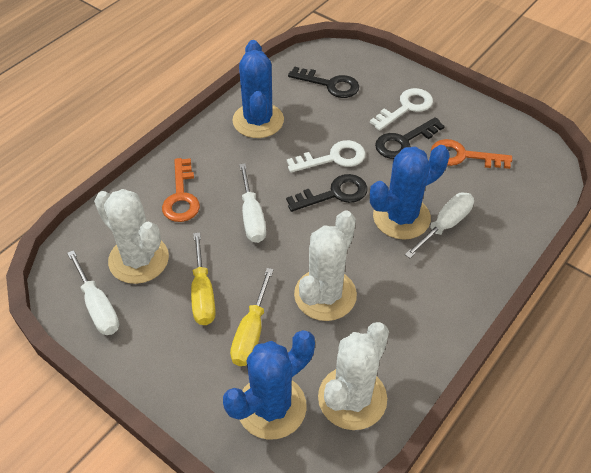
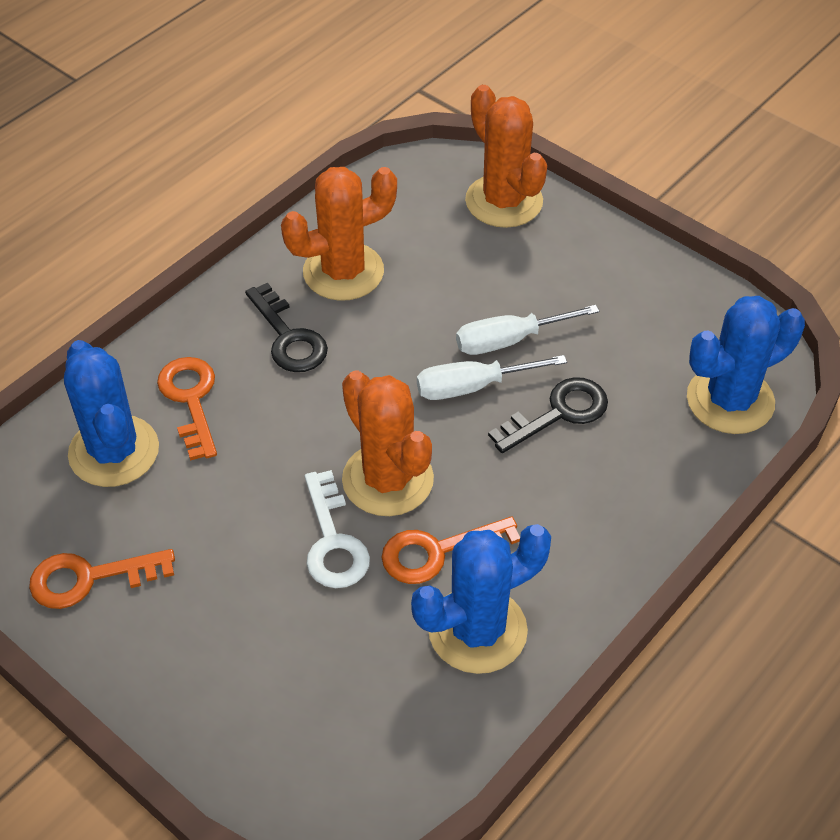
black key: 3 -> 2
orange cactus: 0 -> 3
orange key: 2 -> 3
white cactus: 3 -> 0
white key: 2 -> 1
white screwdriver: 3 -> 2
yellow screwdriver: 2 -> 0

